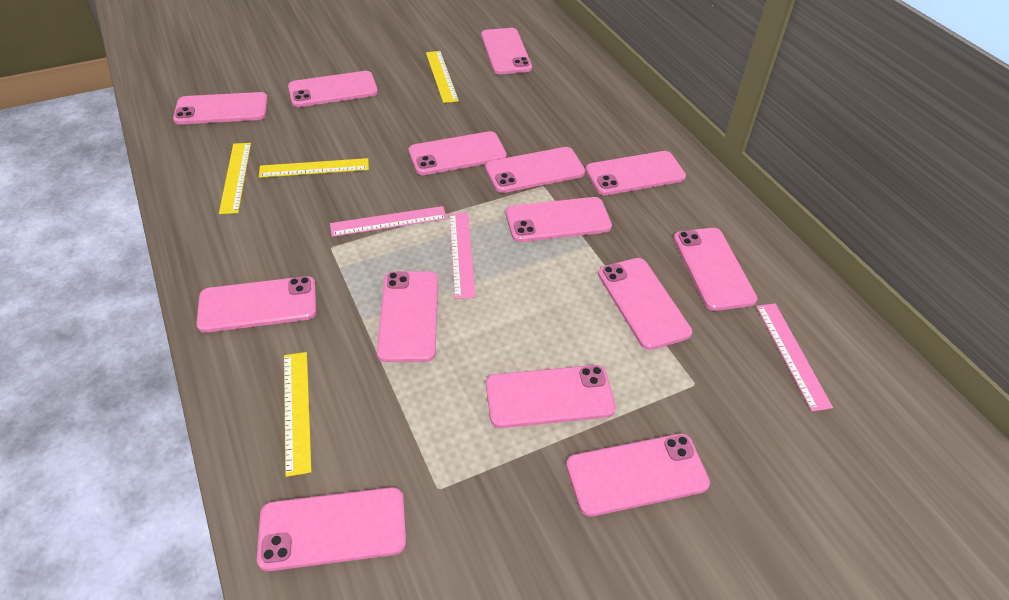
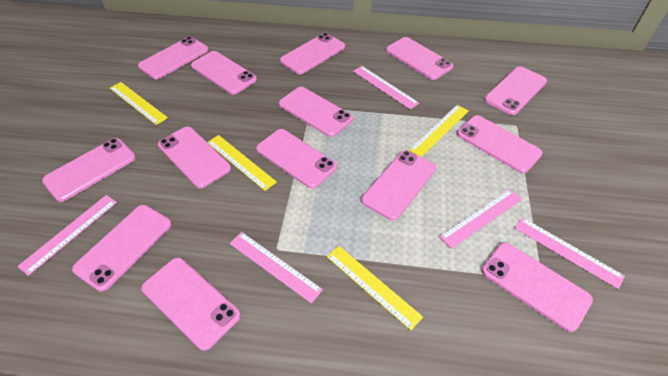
pink ruler: 3 -> 5

